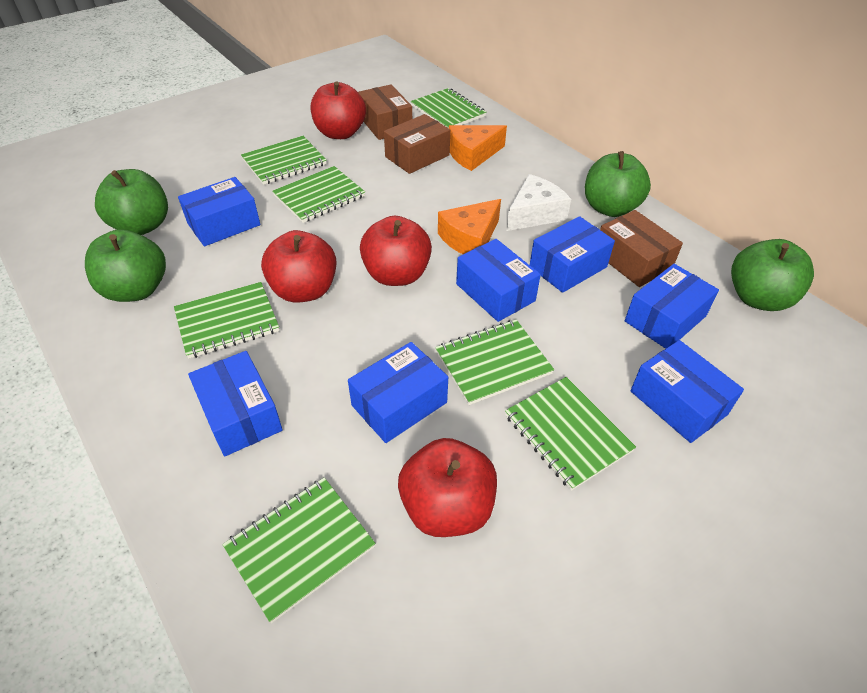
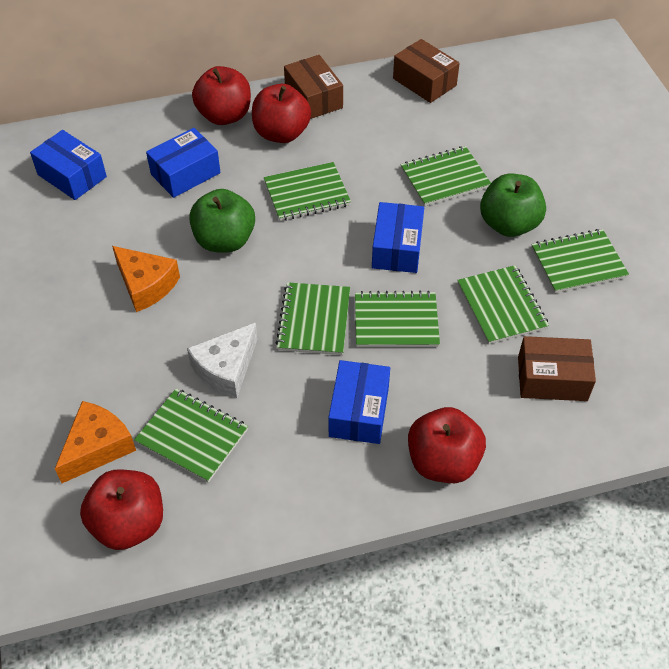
blue box: 7 -> 4
green apple: 4 -> 2

